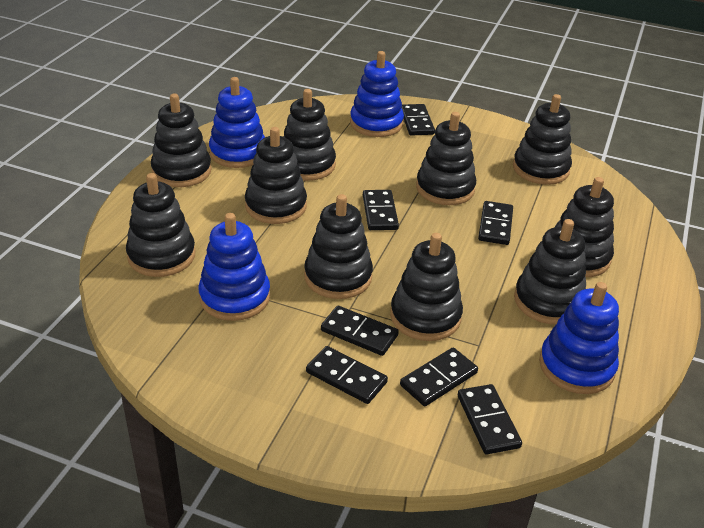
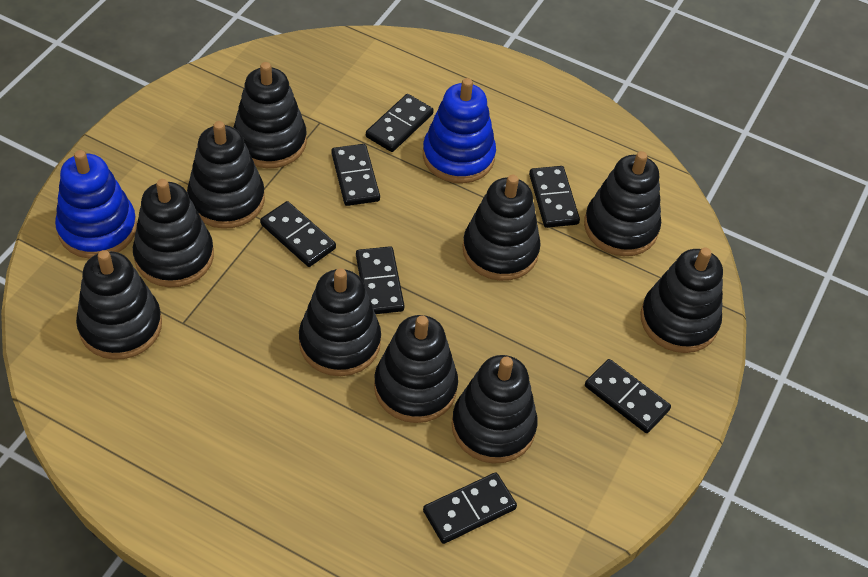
blue stacking toy: 4 -> 2

